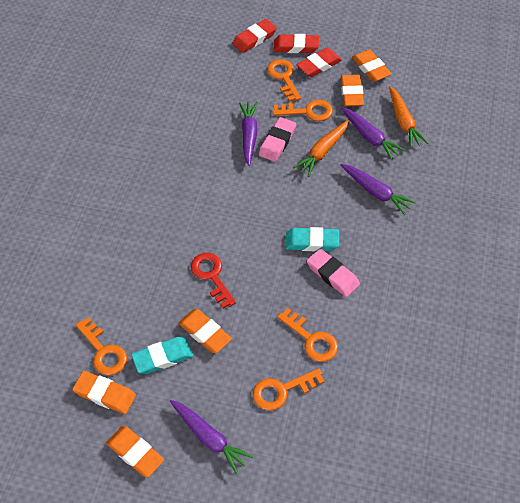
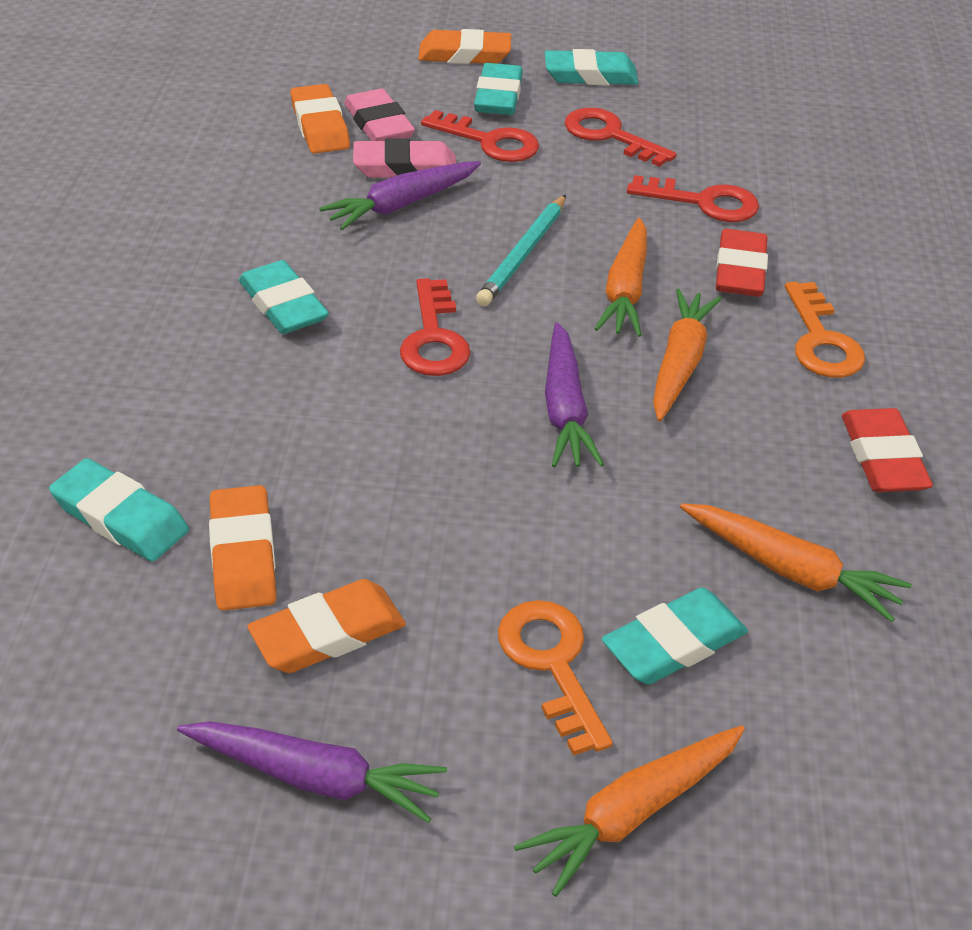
orange carrot: 2 -> 4
orange eraser: 5 -> 4
orange key: 5 -> 2
purple carrot: 4 -> 3
red eraser: 3 -> 2
red key: 1 -> 4
turquoise eraser: 2 -> 5
turquoise pencil: 0 -> 1

